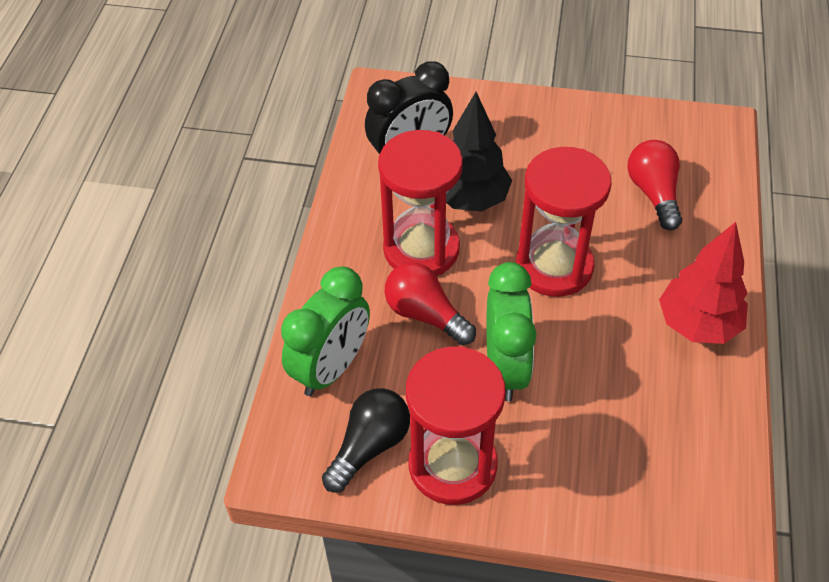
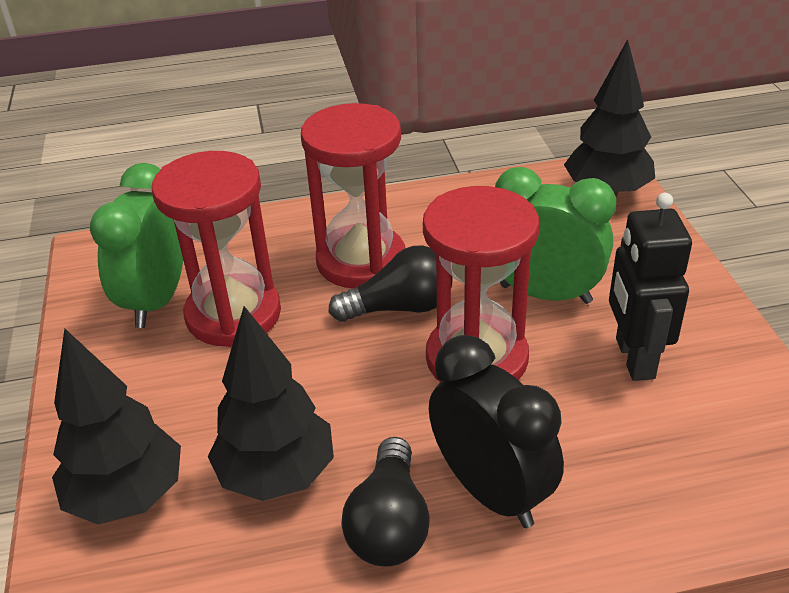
black light bulb: 1 -> 2
black robot: 0 -> 1
black tree: 1 -> 3
red light bulb: 2 -> 0
red tree: 1 -> 0

